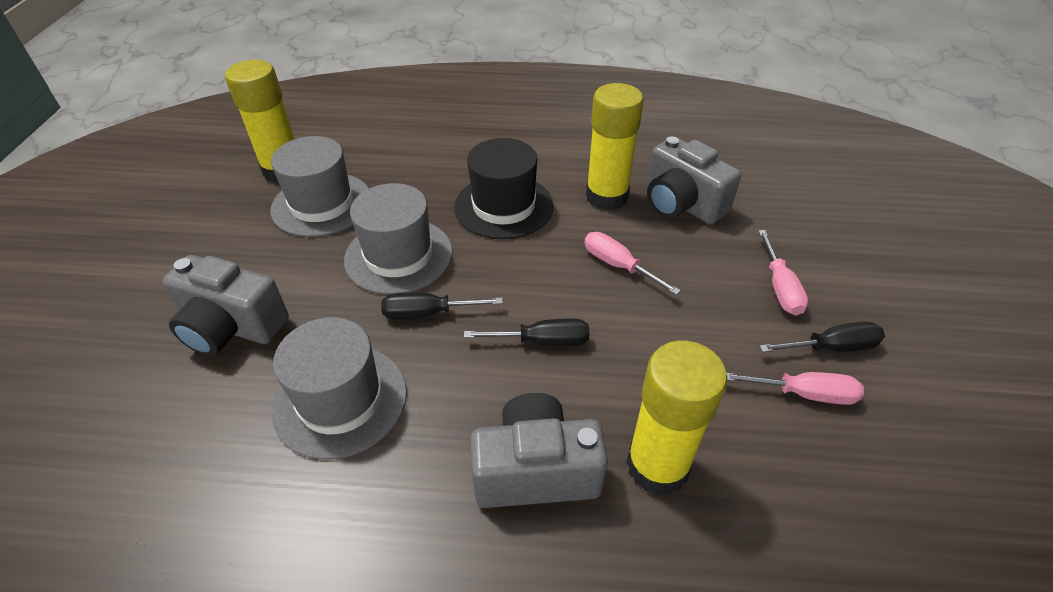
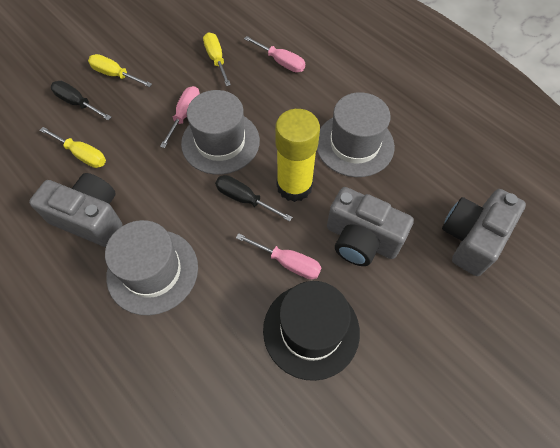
black screwdriver: 3 -> 2
yellow glue stick: 3 -> 1
yellow screwdriver: 0 -> 3

